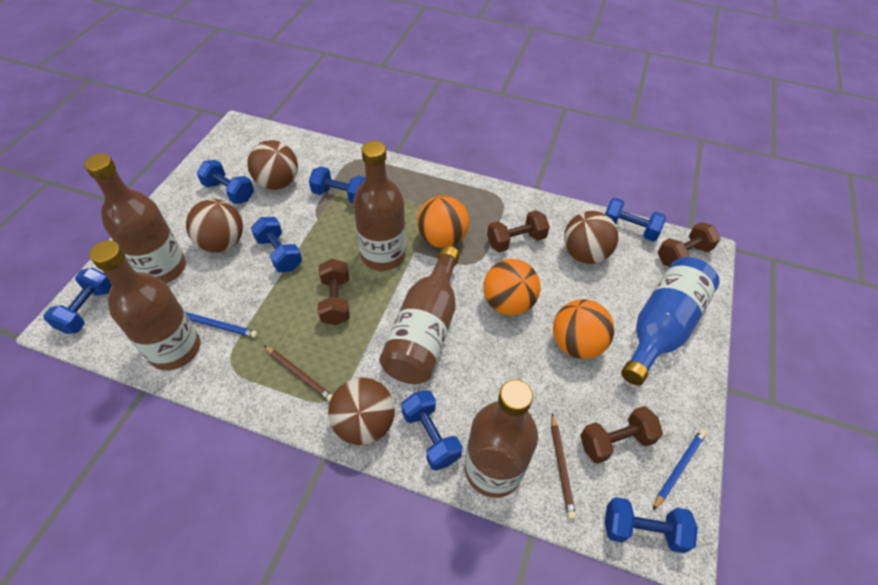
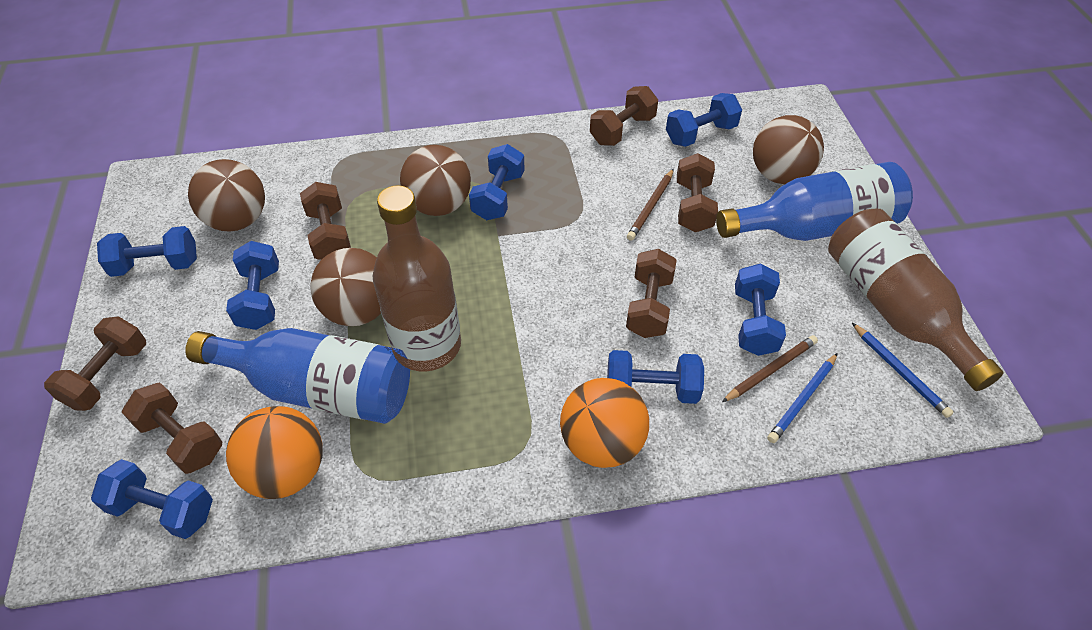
blue bottle: 1 -> 2
brown bottle: 5 -> 2
brown dumbbell: 4 -> 6
orange ball: 3 -> 2

